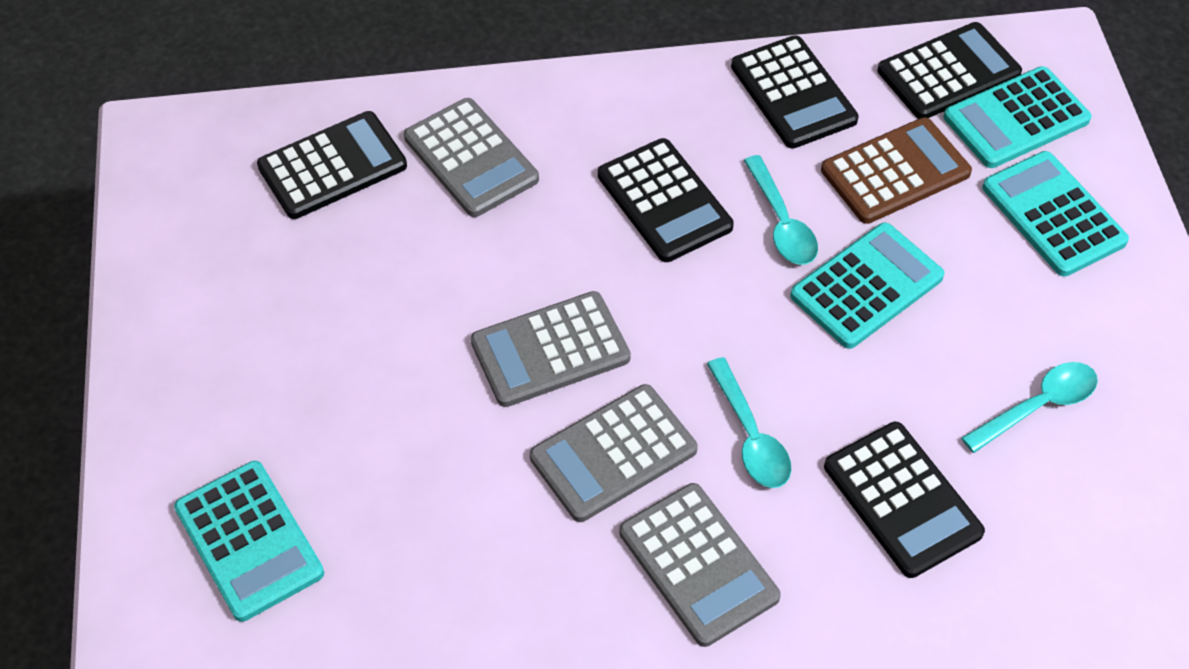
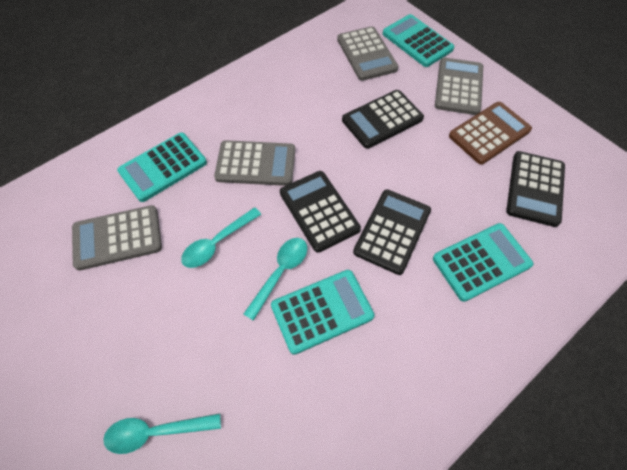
black calculator: 5 -> 4

